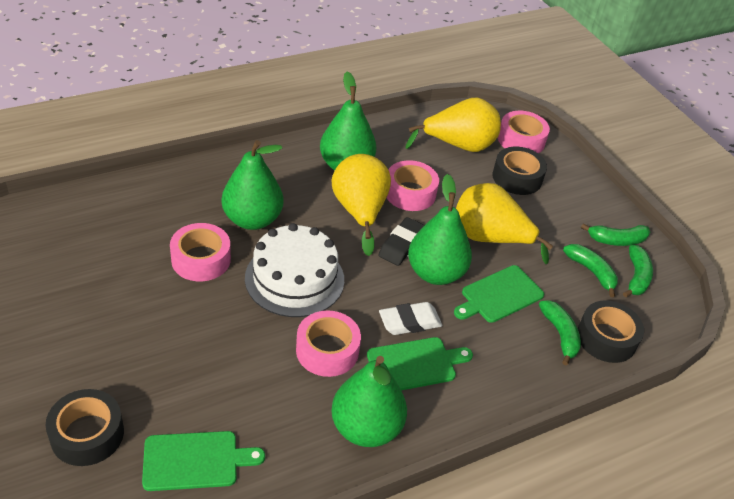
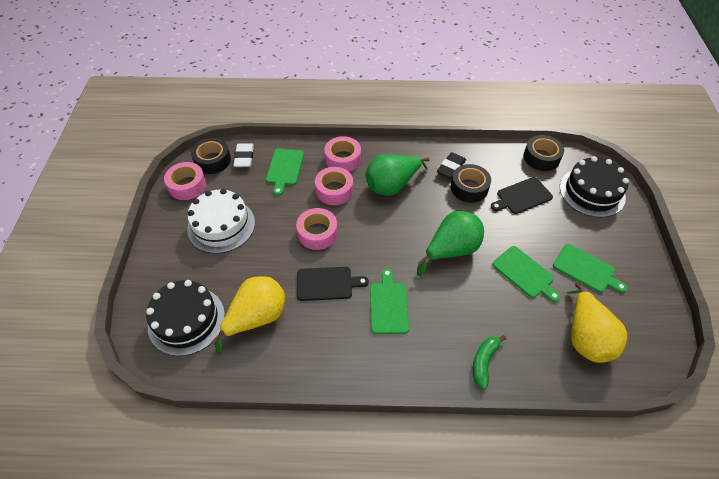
black cake: 0 -> 2
black cutting board: 0 -> 2
green banana: 4 -> 1
green cutting board: 3 -> 4
green pear: 4 -> 2
yellow pear: 3 -> 2

